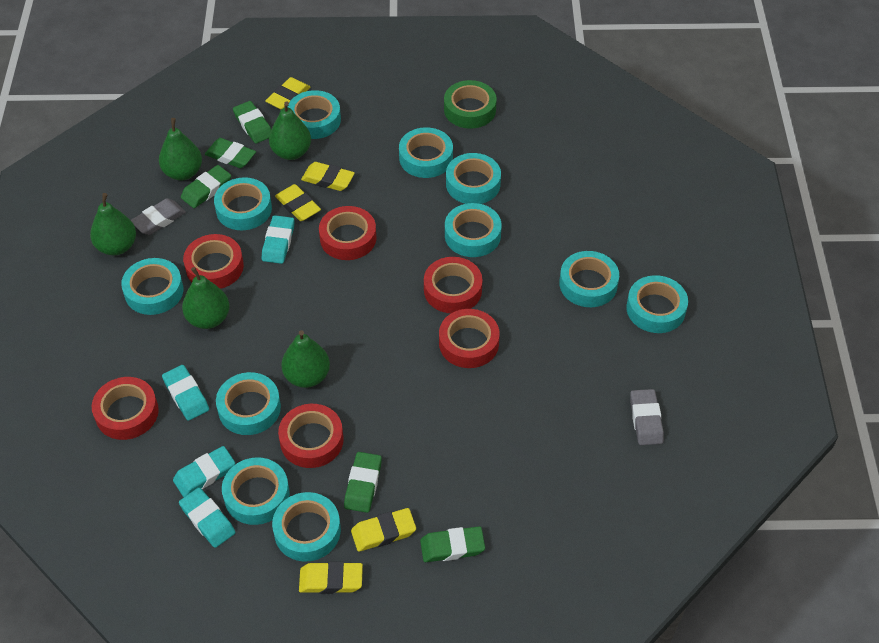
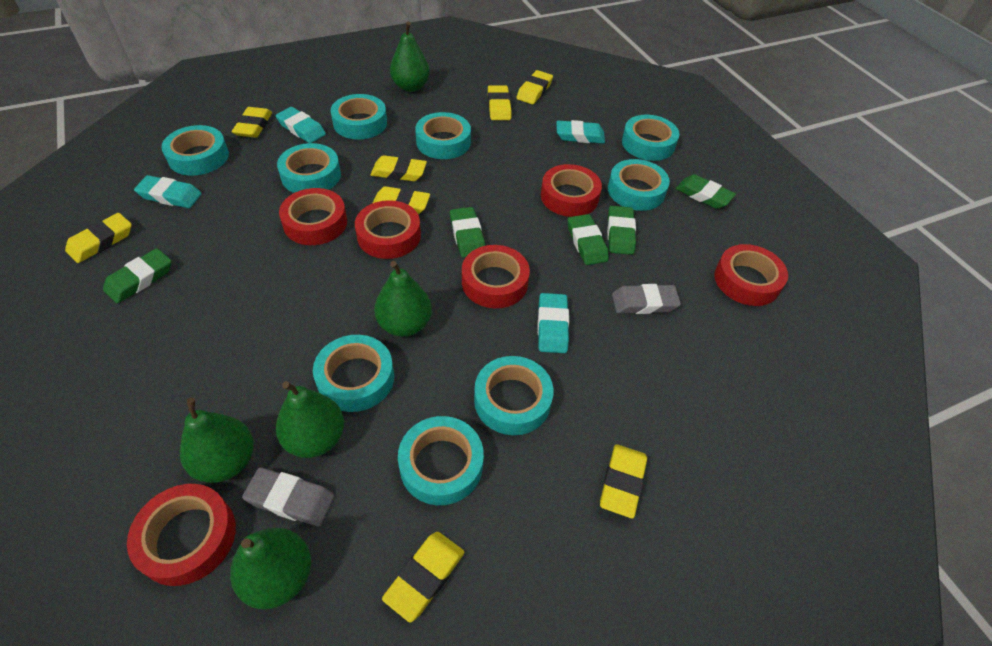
green tape: 1 -> 0
turquoise tape: 11 -> 9
yellow eraser: 5 -> 8

